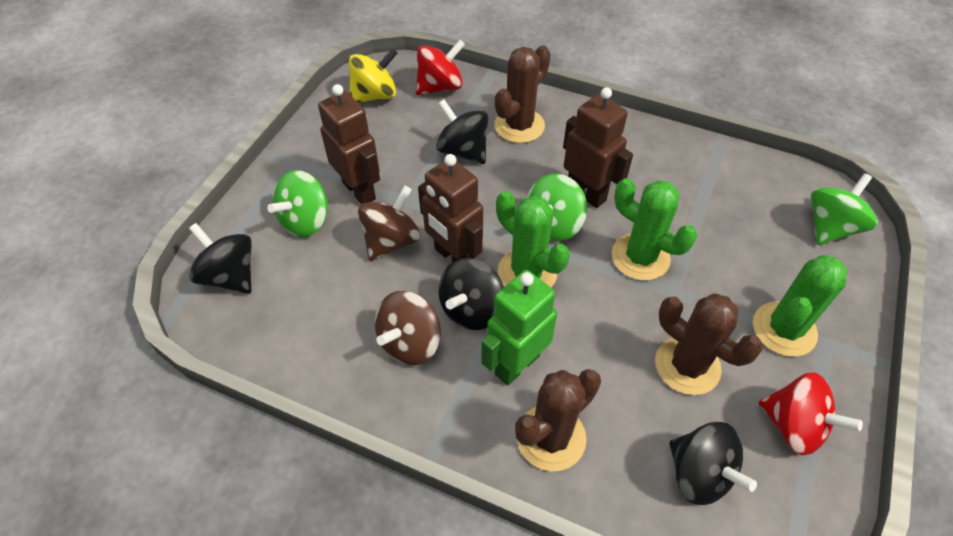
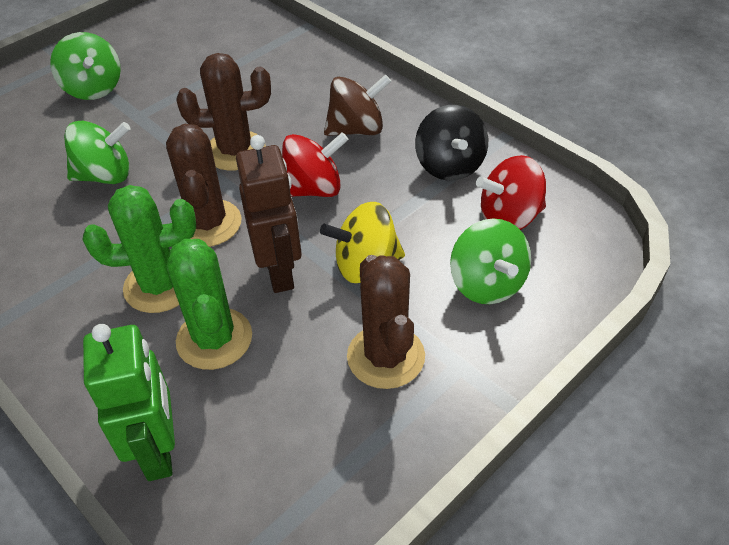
black spinning top: 4 -> 1
brown robot: 3 -> 1
brown spinning top: 2 -> 1
green cactus: 3 -> 2

